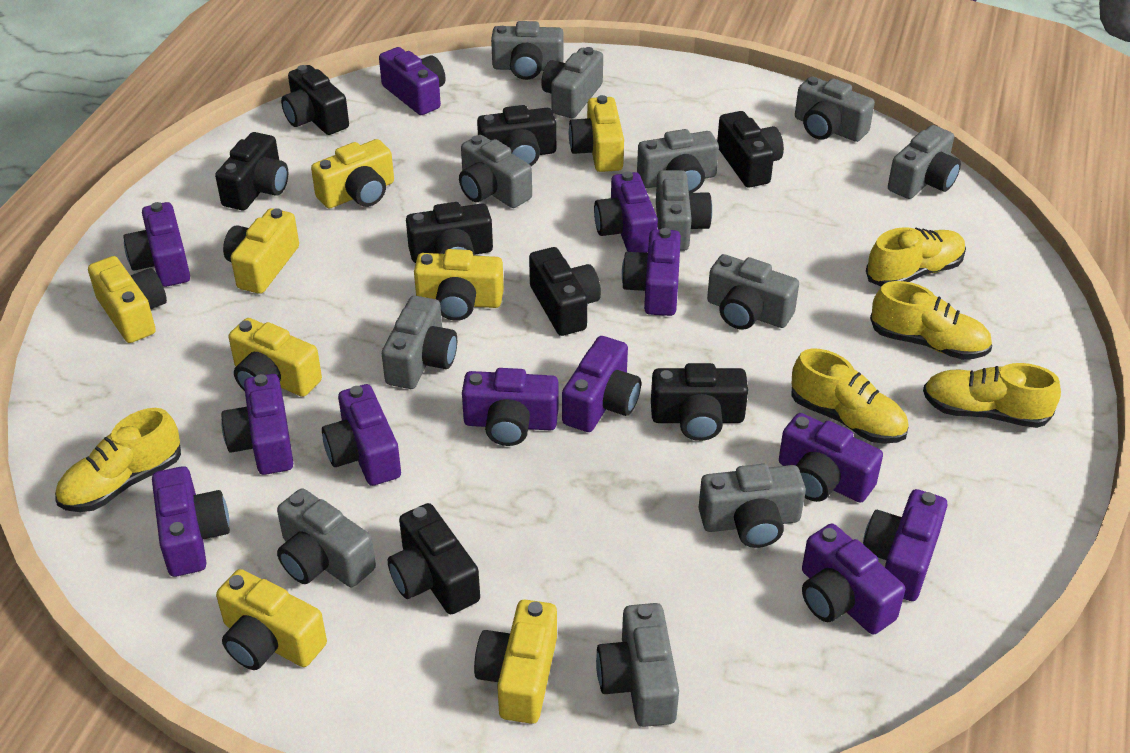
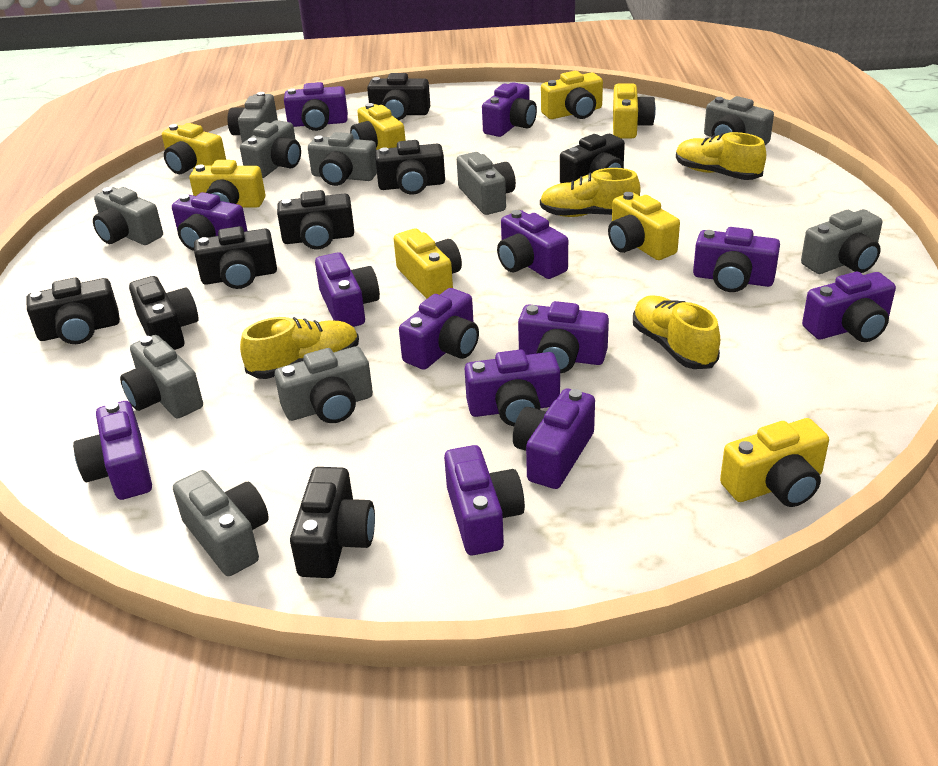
grey camera: 12 -> 10
purple camera: 12 -> 13
yellow shoe: 5 -> 4

